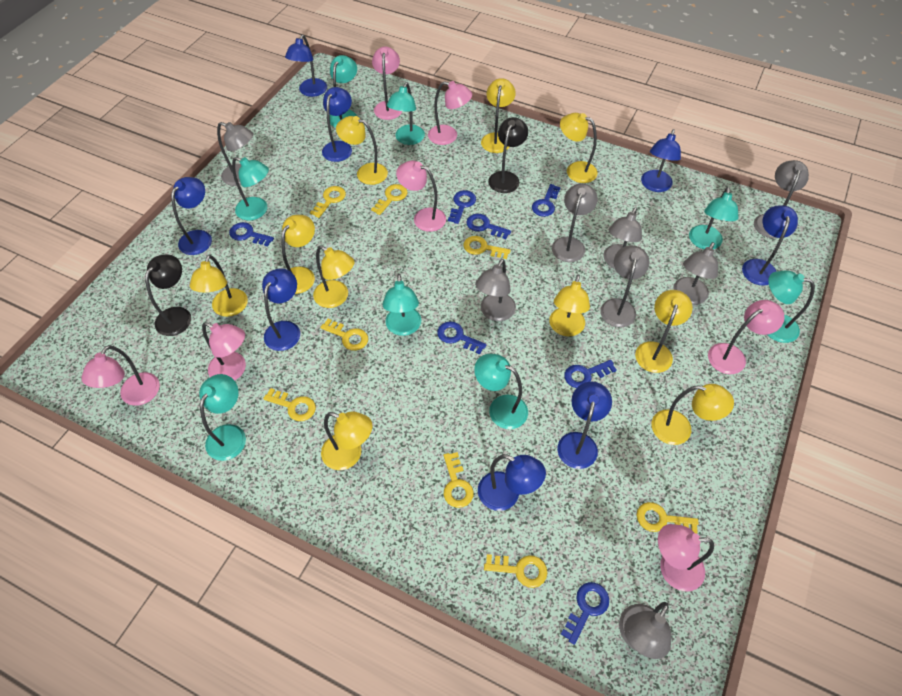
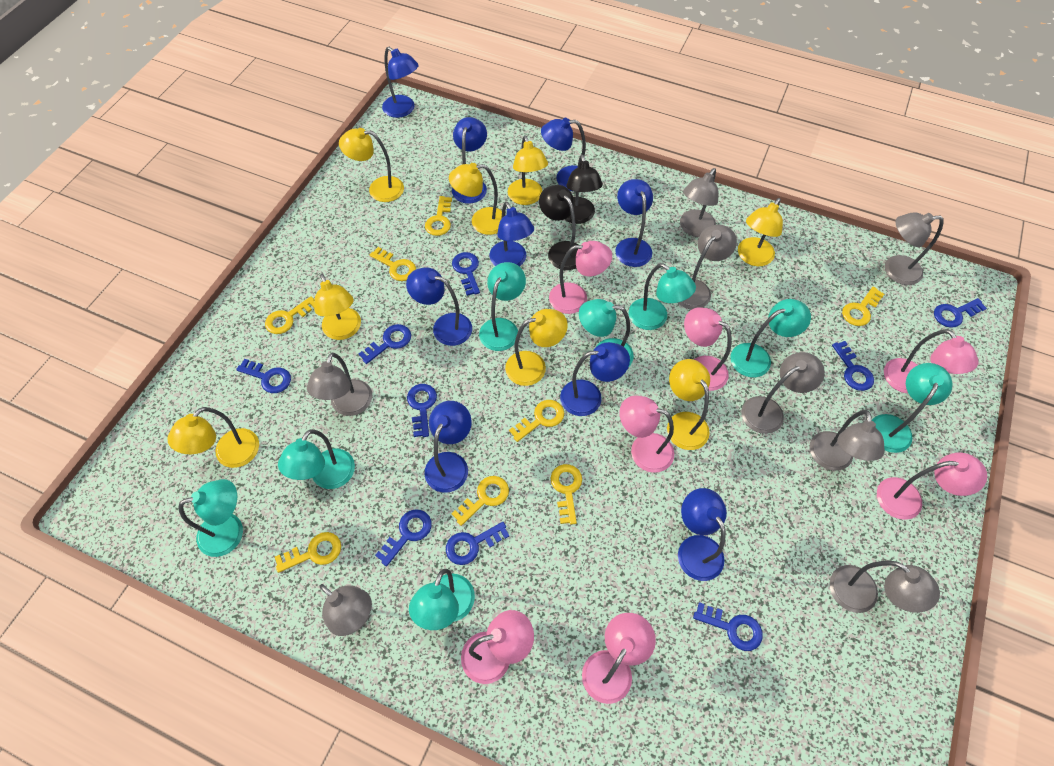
blue key: 7 -> 9
blue lamp: 8 -> 9
yellow lamp: 10 -> 8

